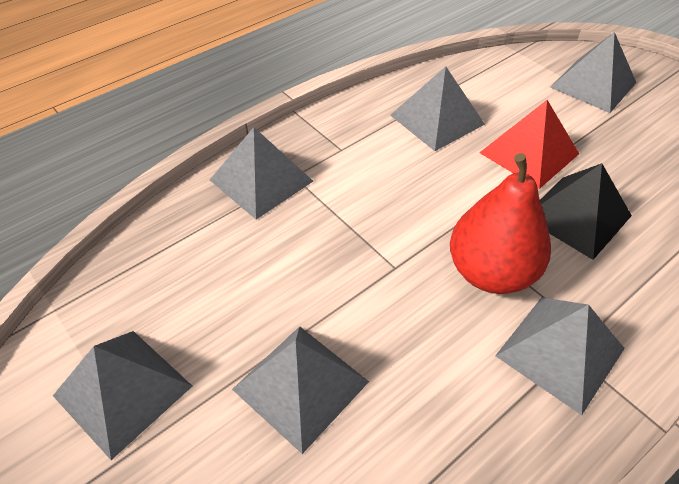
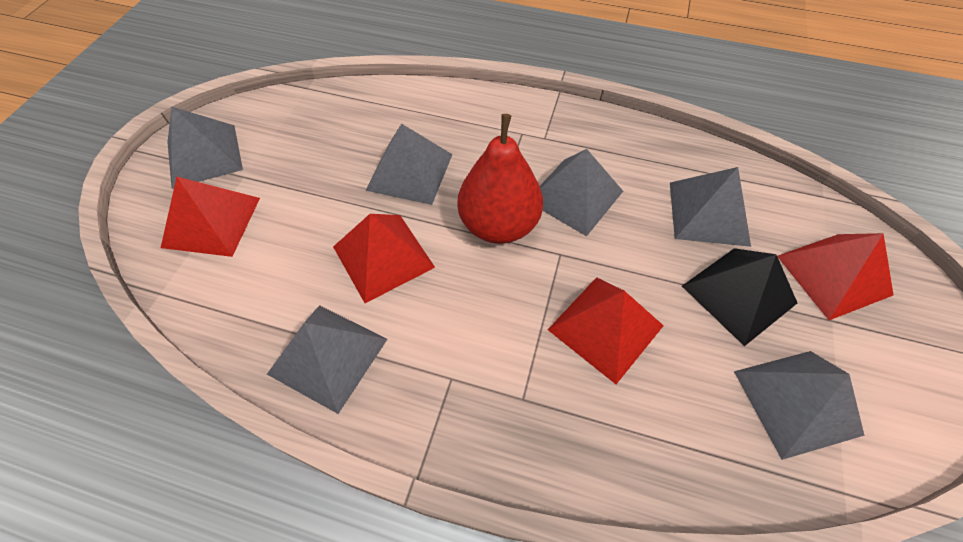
red pyramid: 1 -> 4

